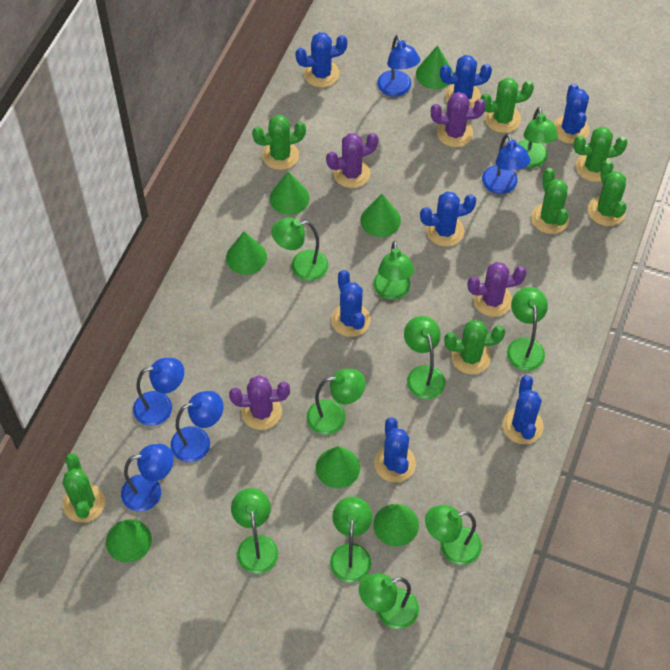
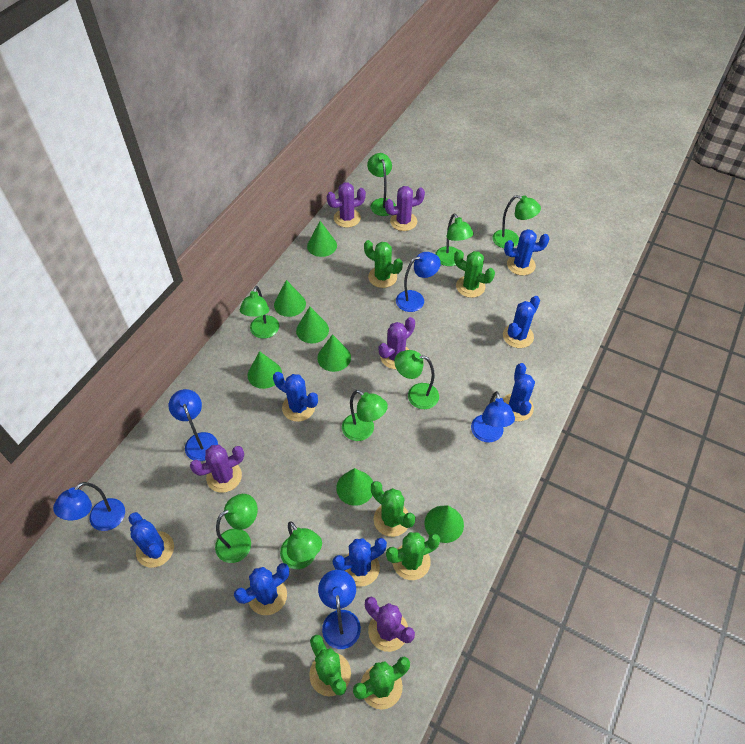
green cactus: 7 -> 6
green lamp: 10 -> 8
purple cactus: 4 -> 5

